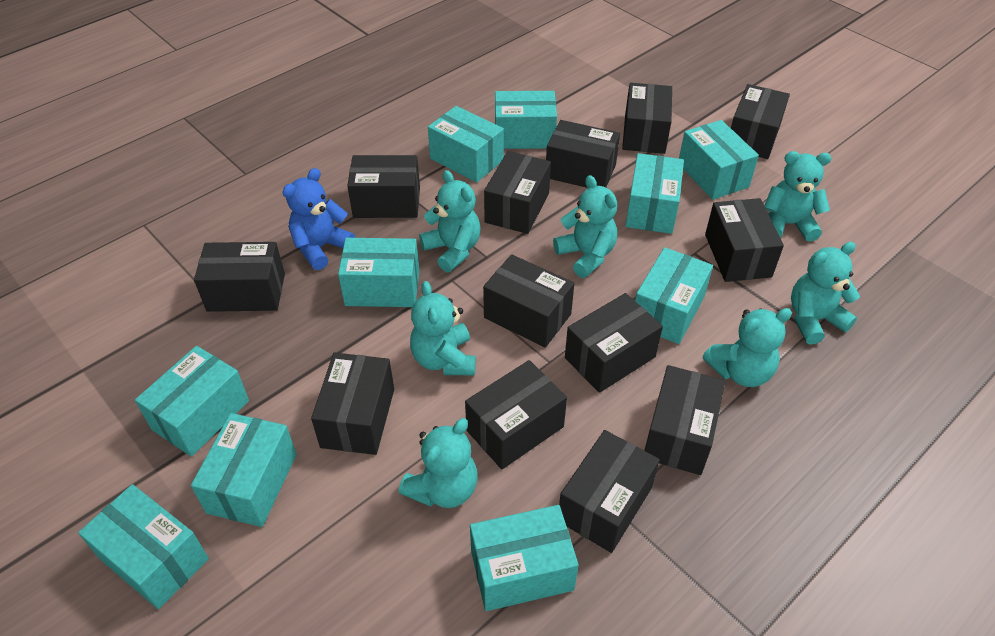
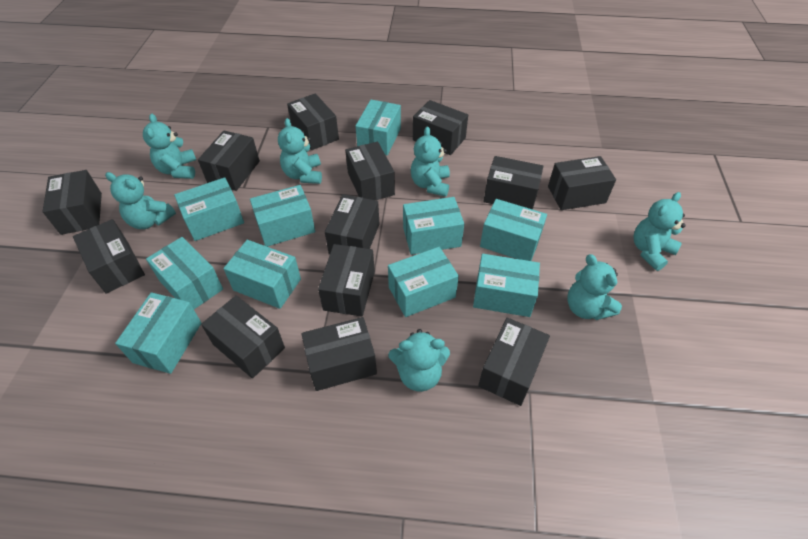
blue teddy bear: 1 -> 0

